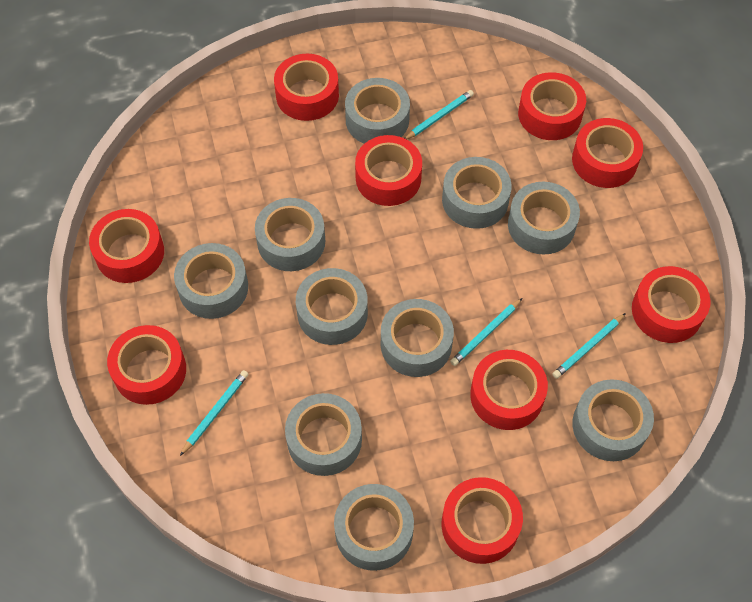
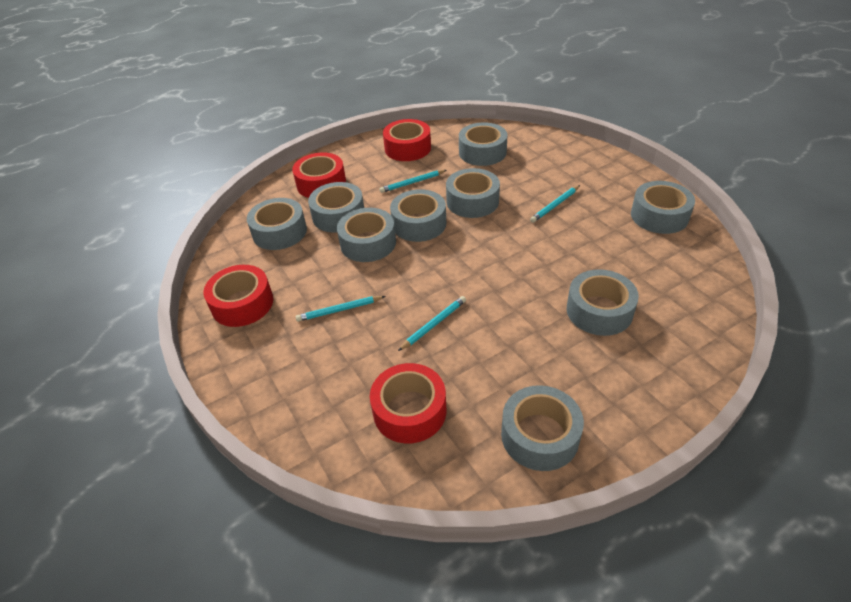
grey tape: 10 -> 9
red tape: 9 -> 4

